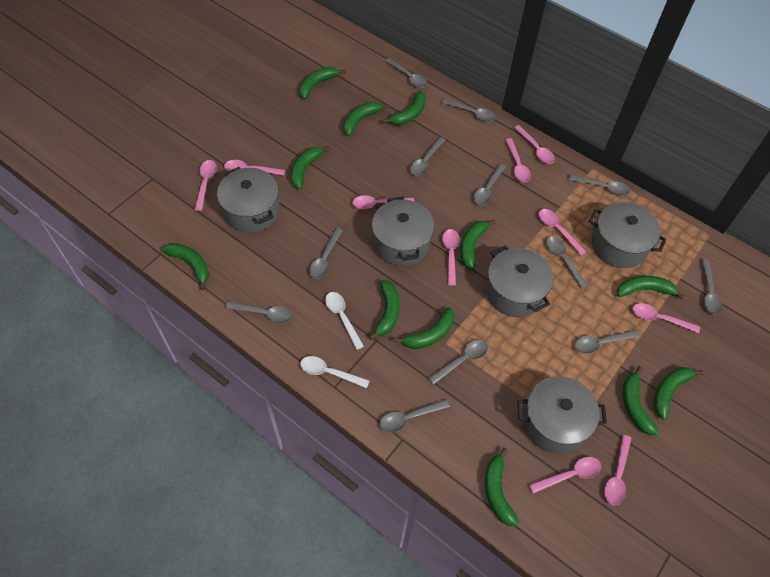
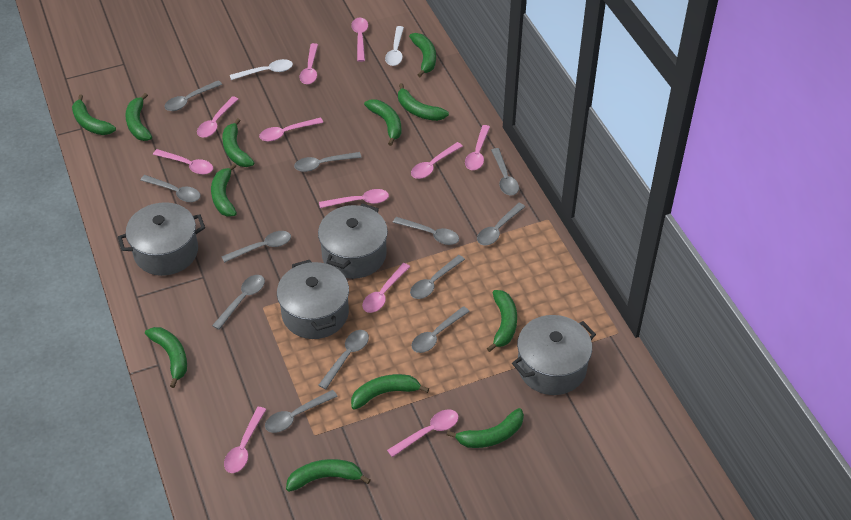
grey pot: 5 -> 4
pink spoon: 10 -> 11

